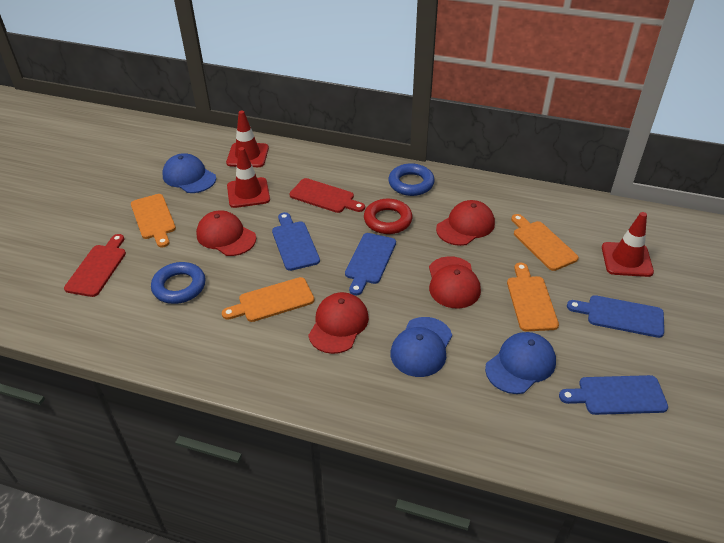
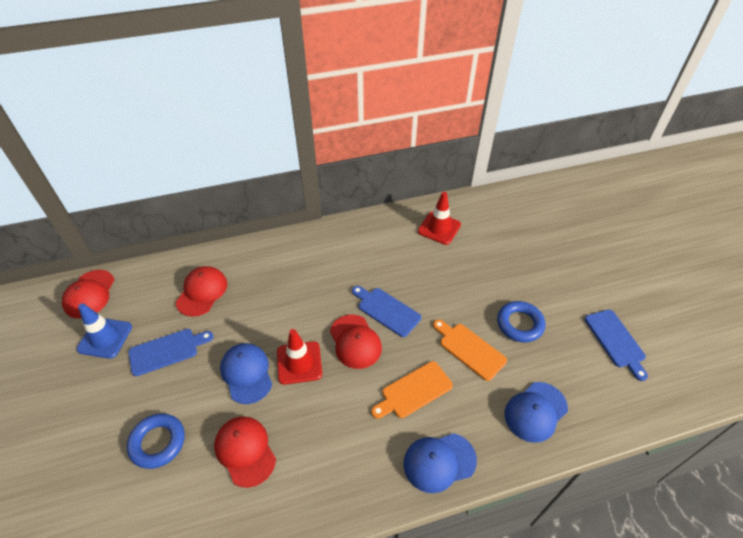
blue cutting board: 4 -> 3
blue traffic cone: 0 -> 1
orange cutting board: 4 -> 2
red cutting board: 2 -> 0
red ring: 1 -> 0
red traffic cone: 3 -> 2

